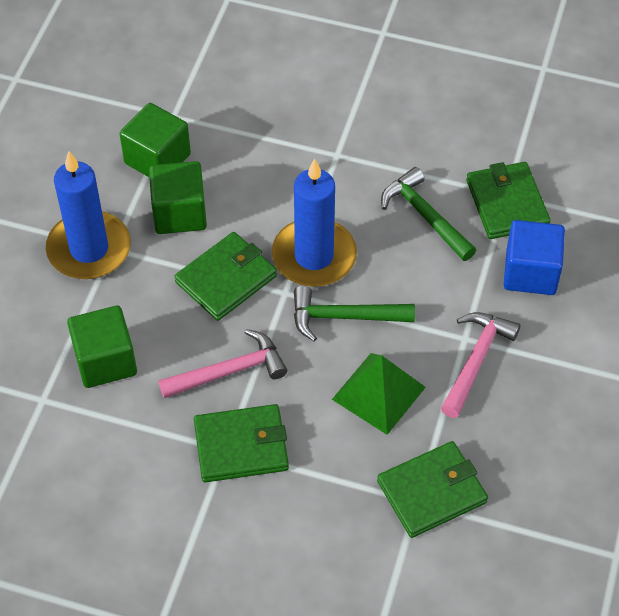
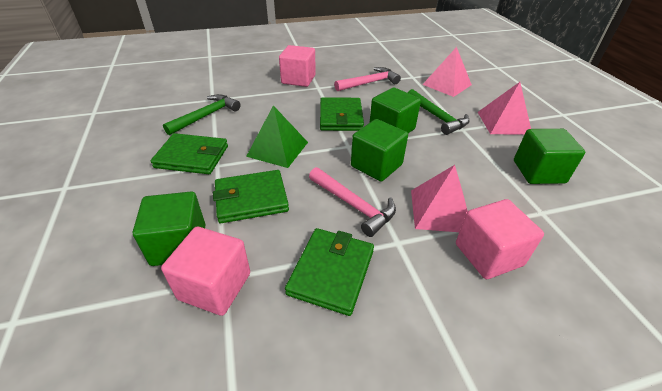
blue candle: 2 -> 0
blue cube: 1 -> 0
green cube: 3 -> 4
pink cube: 0 -> 3
pink pyramid: 0 -> 3

